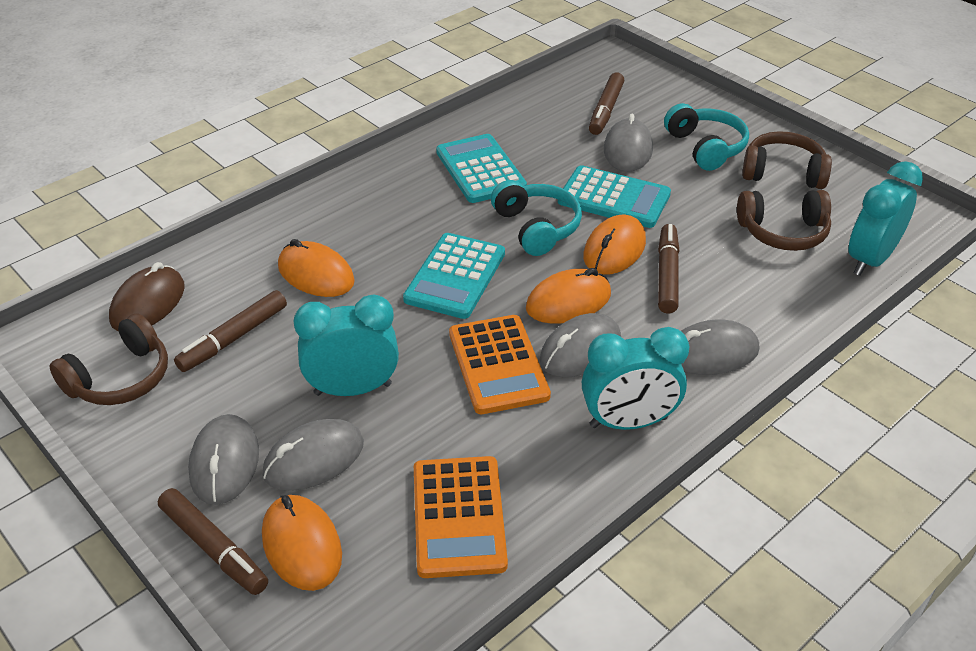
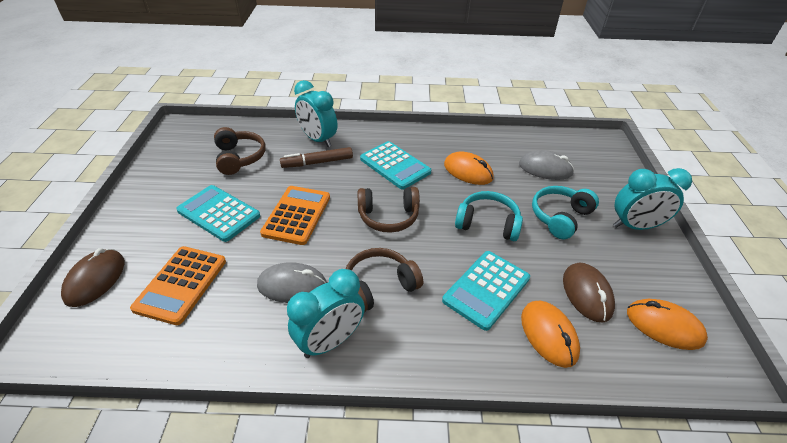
brown marker: 4 -> 1
brown mouse: 1 -> 2
grey mouse: 5 -> 2
orange mouse: 4 -> 3

